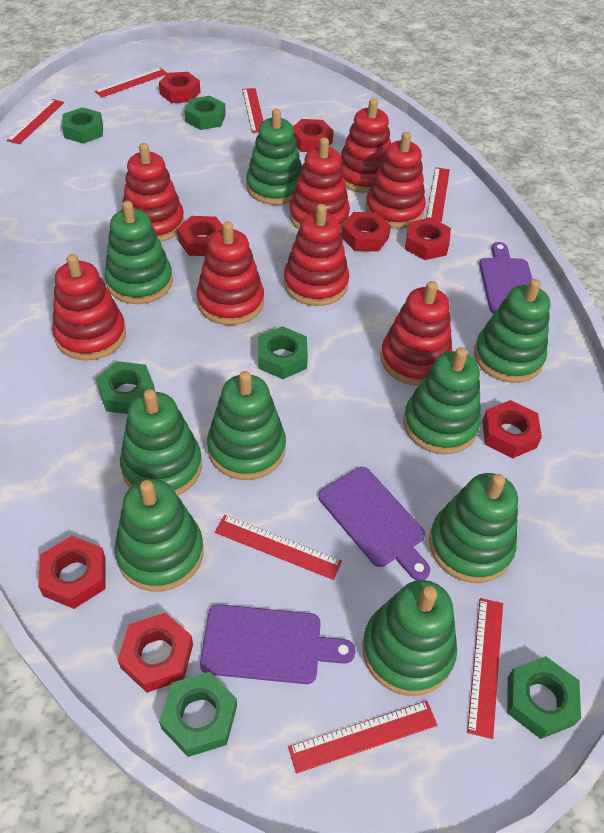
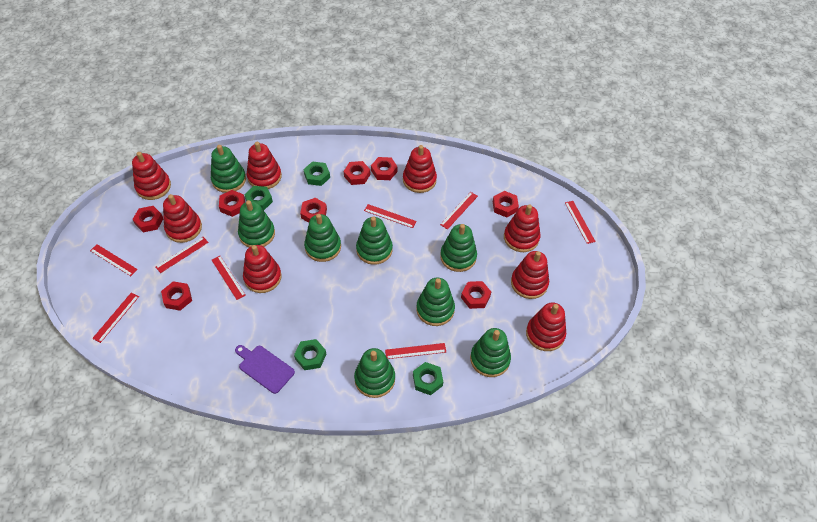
green nut: 6 -> 4
green stacking toy: 9 -> 8
purple cutting board: 3 -> 1
red ruler: 7 -> 8

